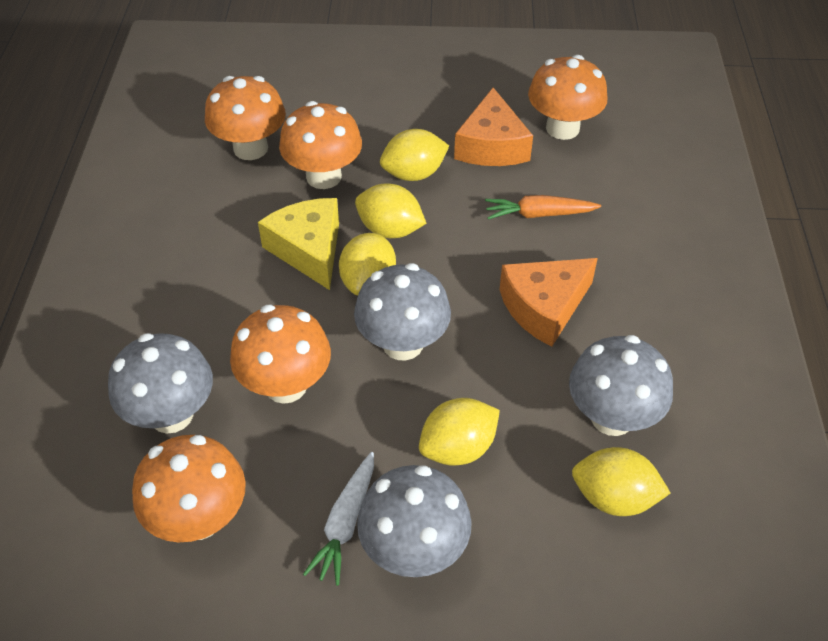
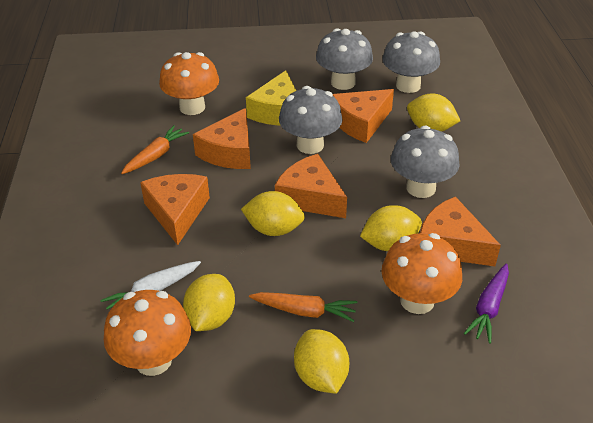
orange carrot: 1 -> 2
orange cheese: 2 -> 5
orange mushroom: 5 -> 3
purple carrot: 0 -> 1

